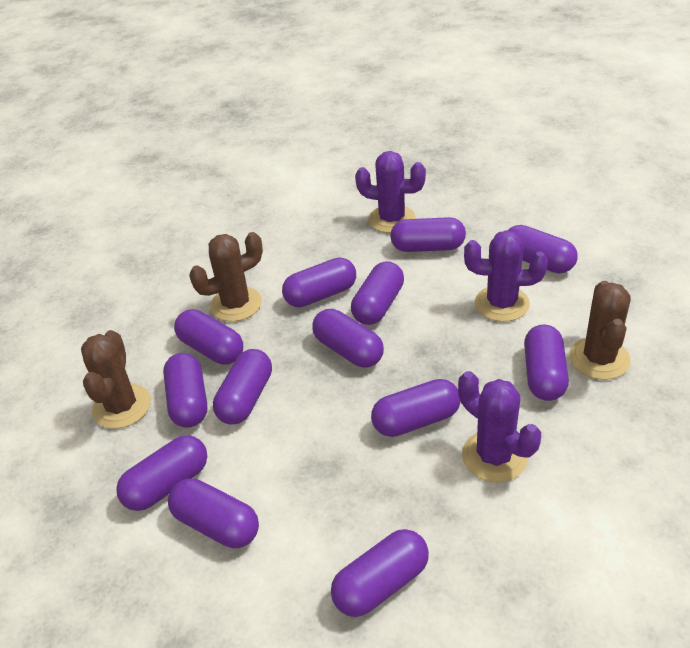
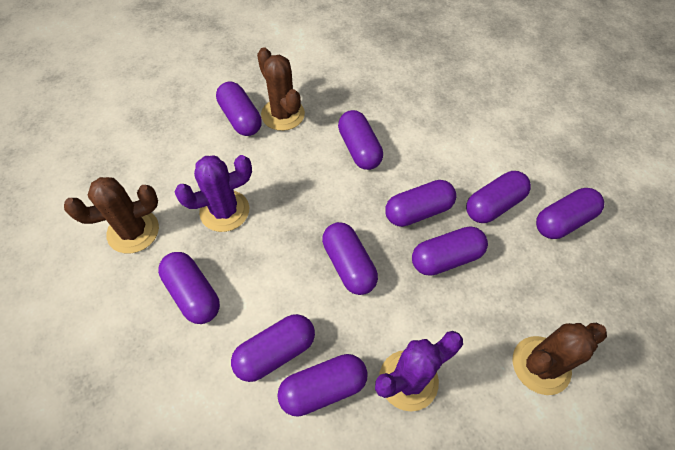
purple cactus: 3 -> 2
purple capsule: 13 -> 10

